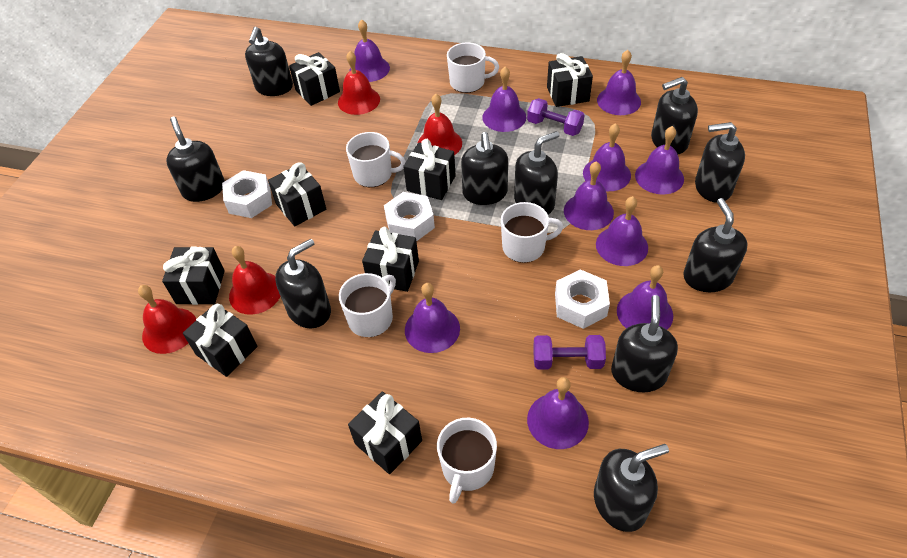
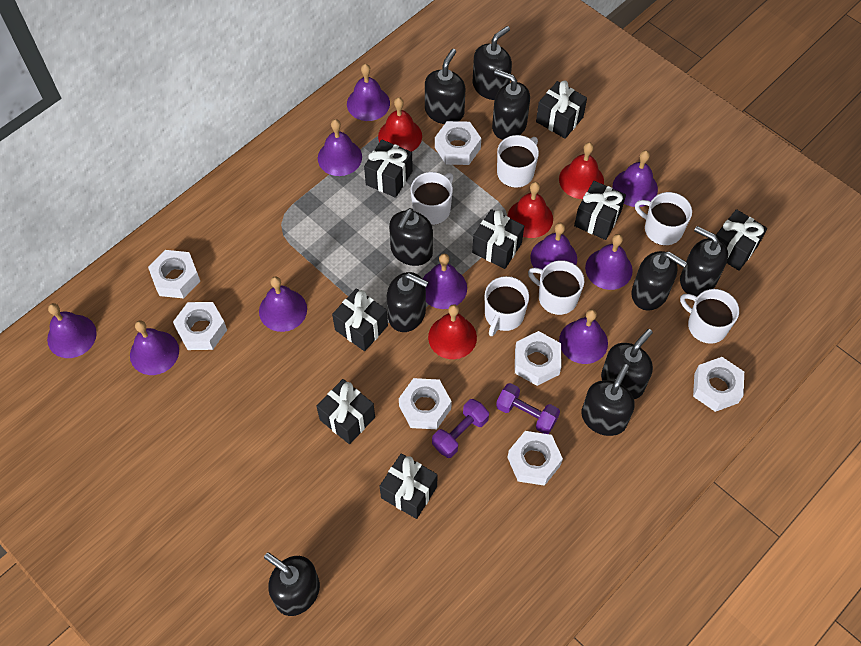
white mug: 5 -> 6
white nut: 3 -> 7

